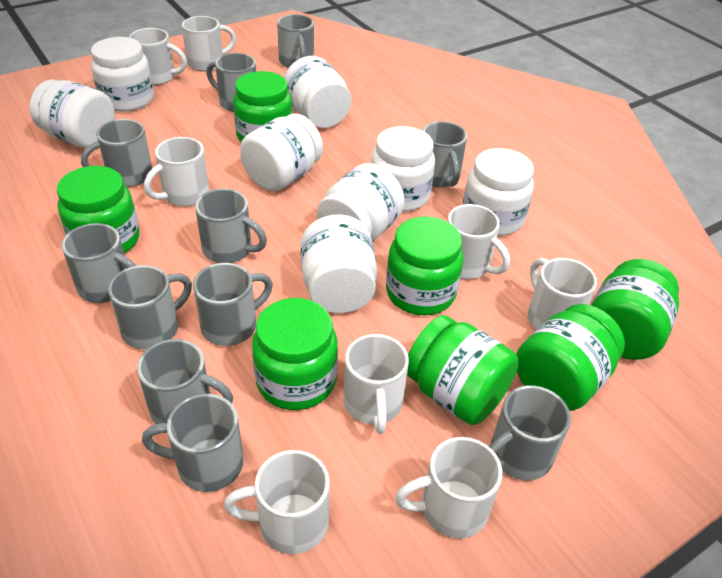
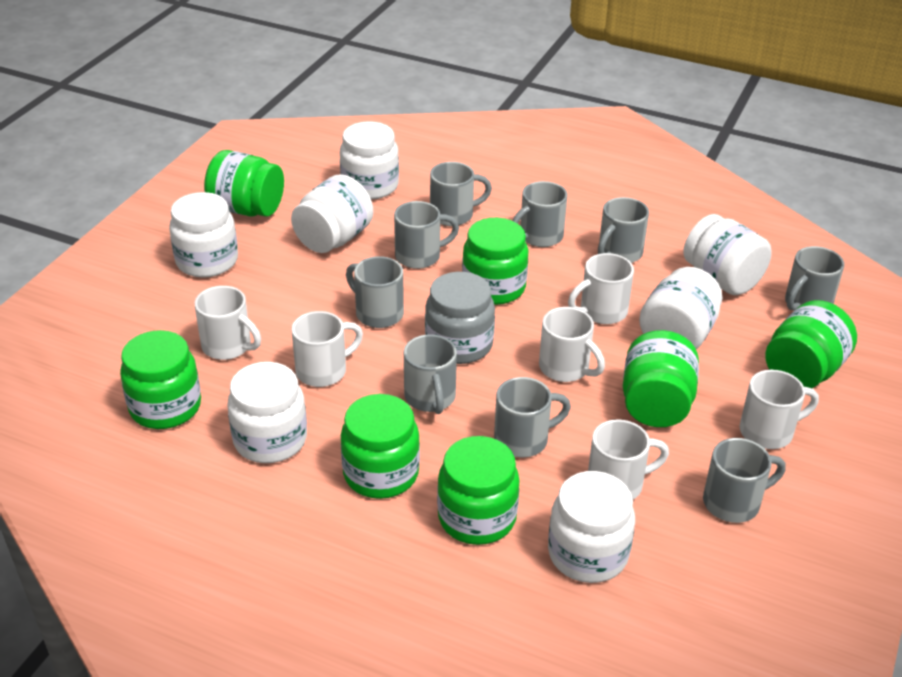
grey jar: 0 -> 1
grey mug: 11 -> 9
white jar: 8 -> 7
white mug: 8 -> 6

